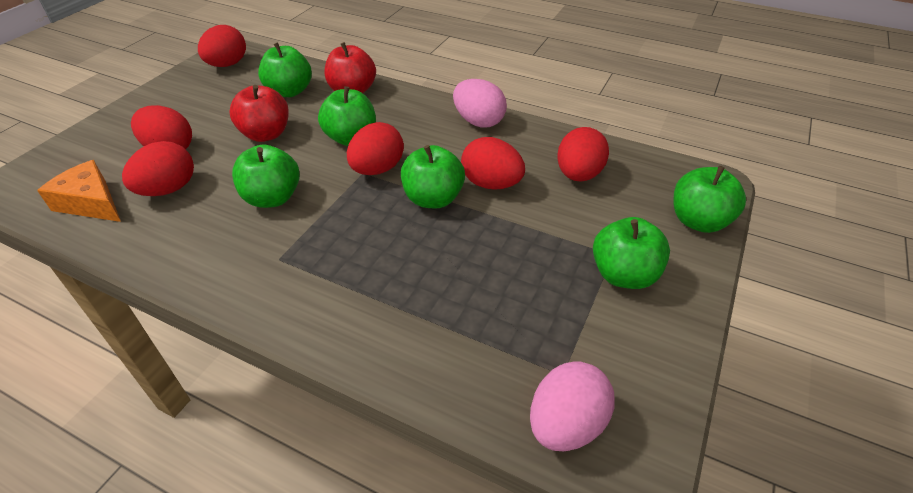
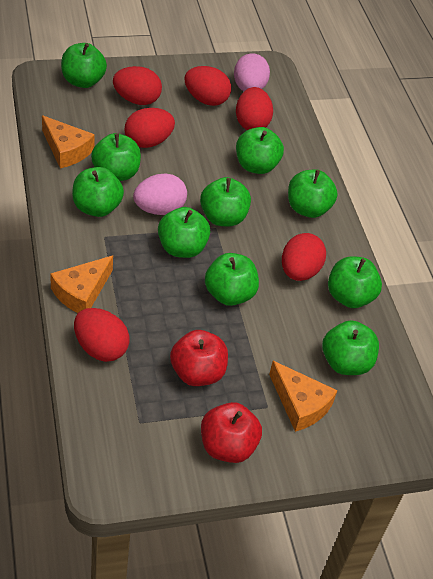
green apple: 6 -> 10
orange cheese: 1 -> 3

